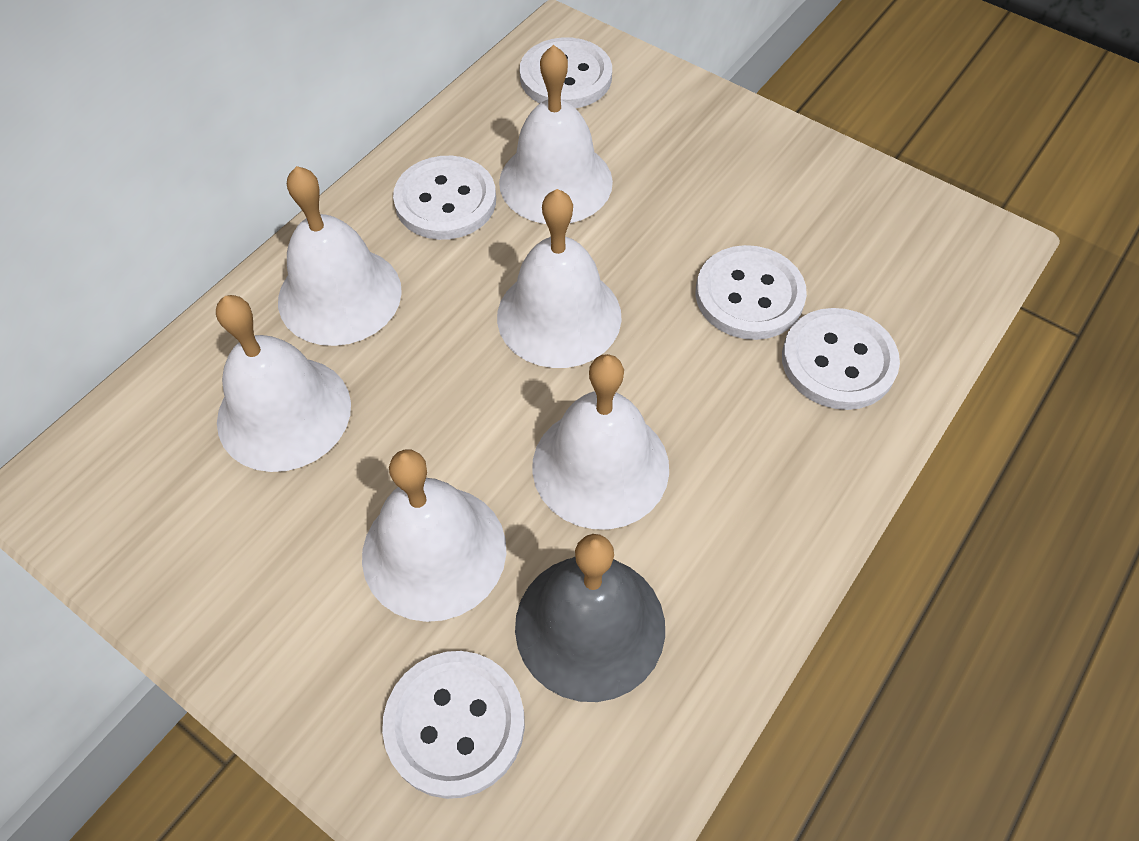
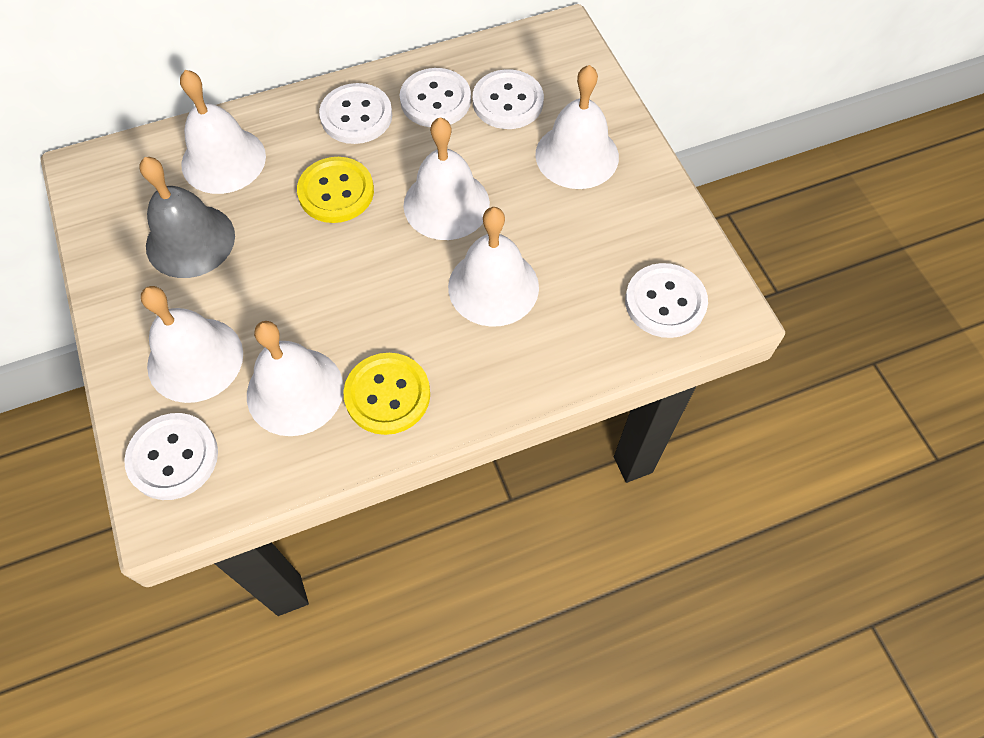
yellow button: 0 -> 2

